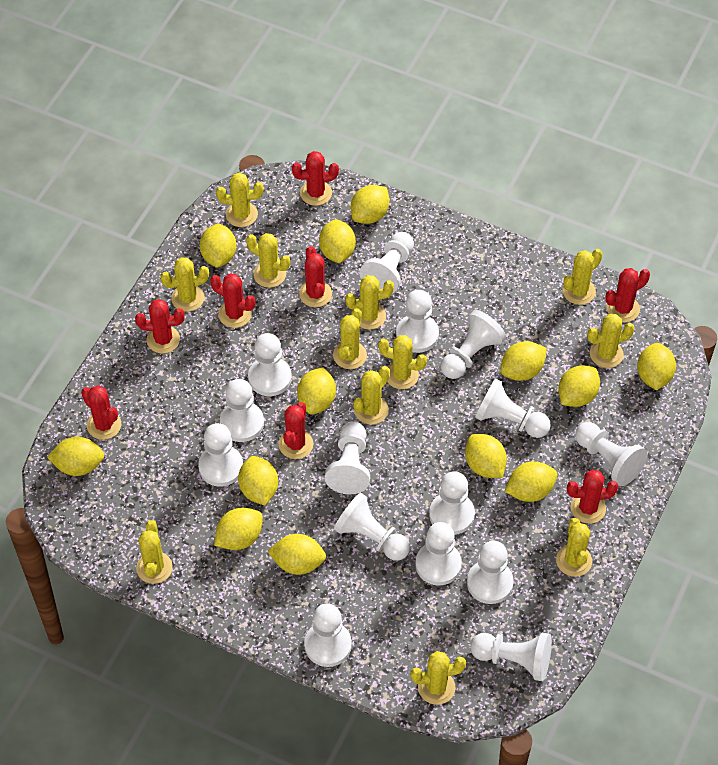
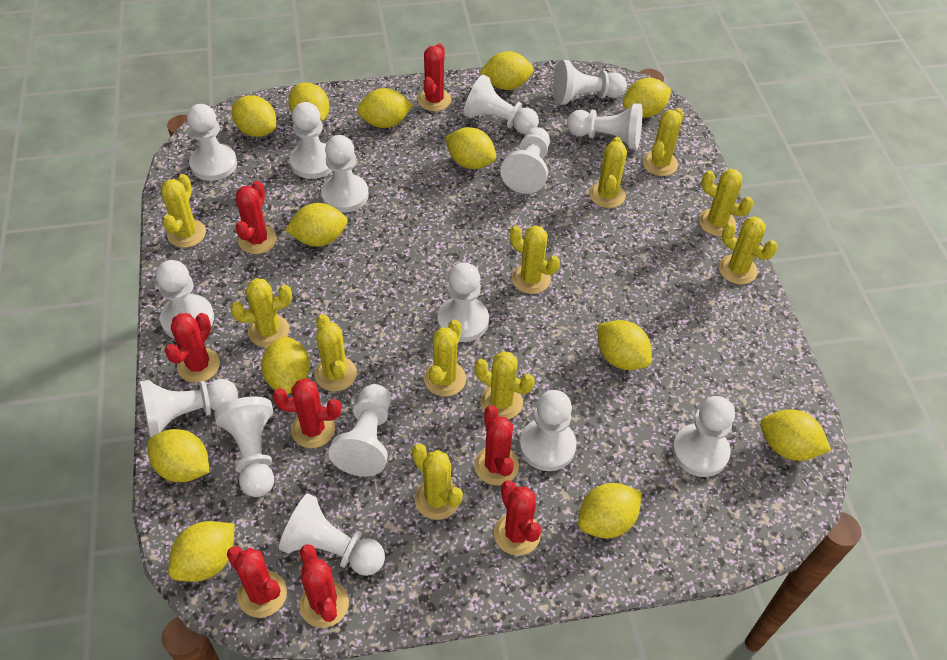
yellow cactus: 12 -> 11

